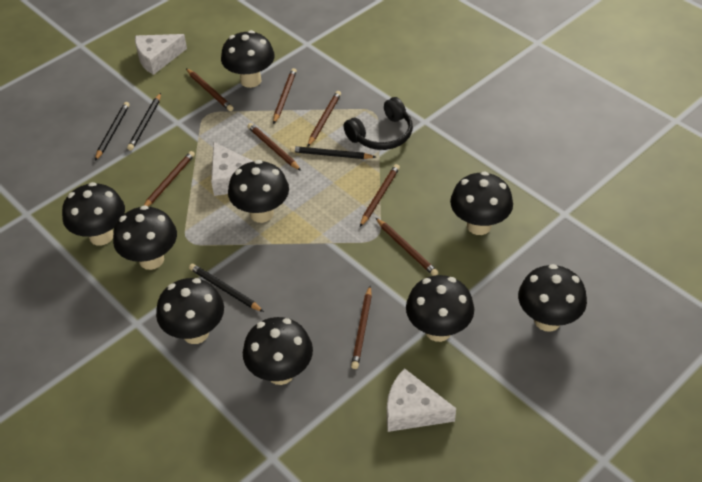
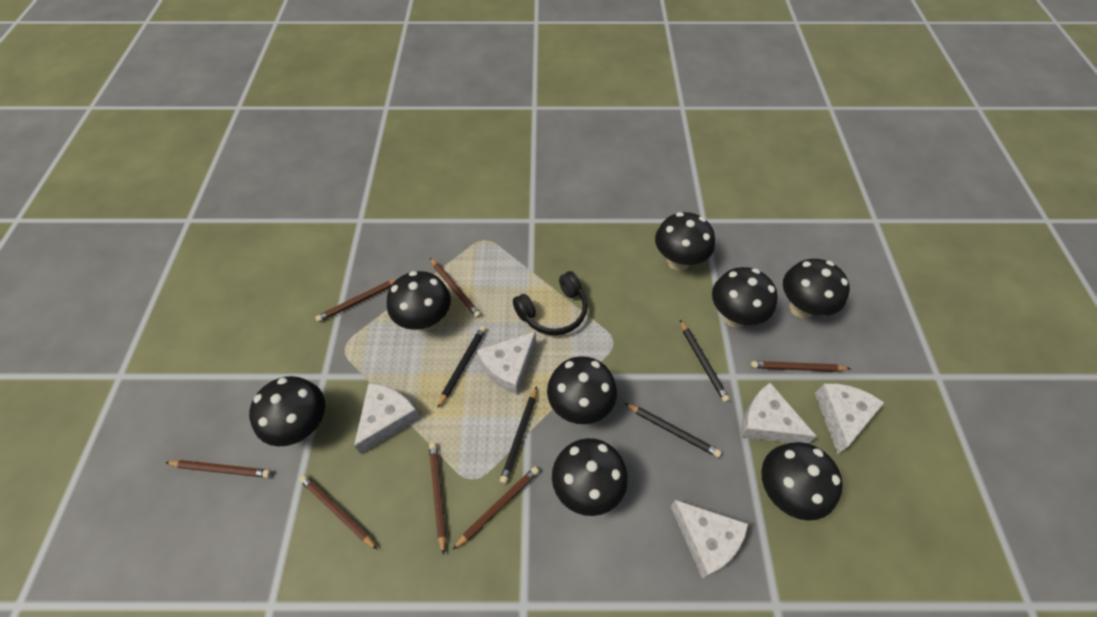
black mushroom: 9 -> 8
brown pencil: 8 -> 7
white cheese: 3 -> 5

